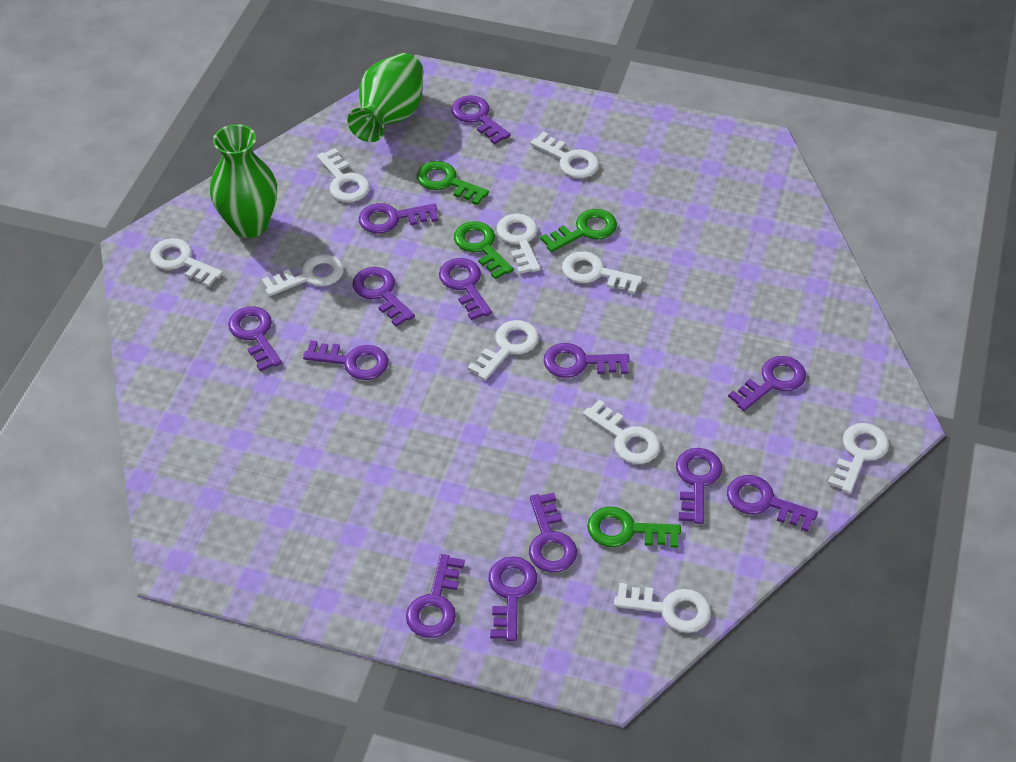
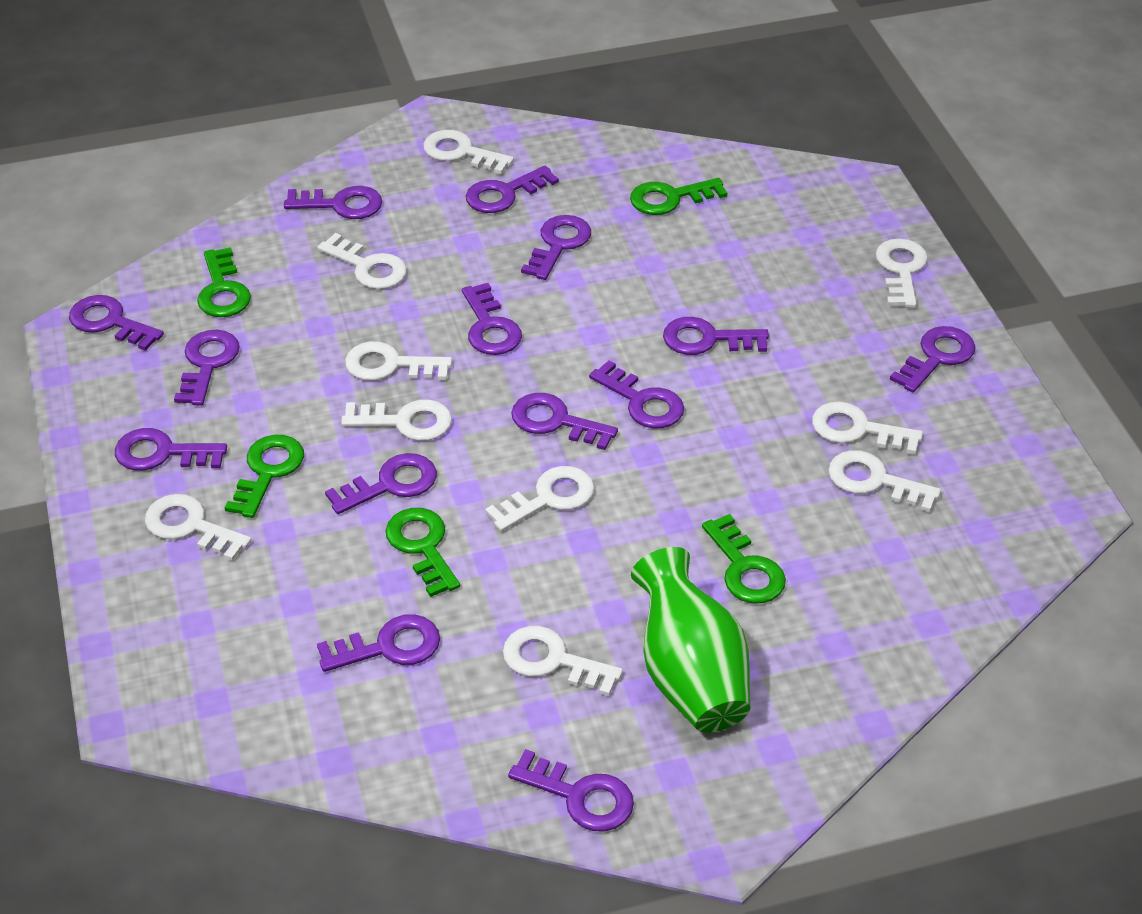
green key: 4 -> 5
green vase: 2 -> 1
purple key: 13 -> 14

